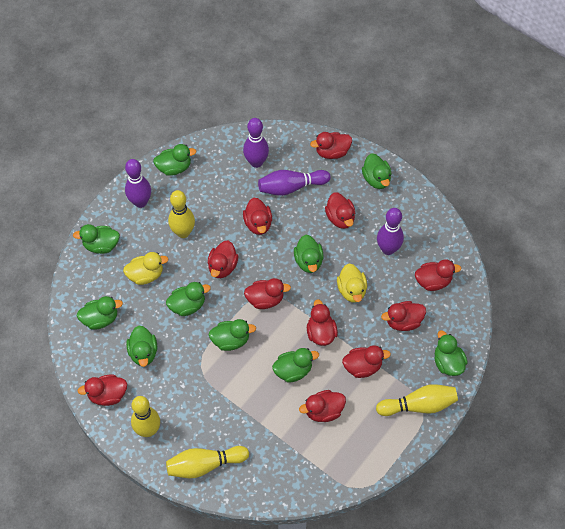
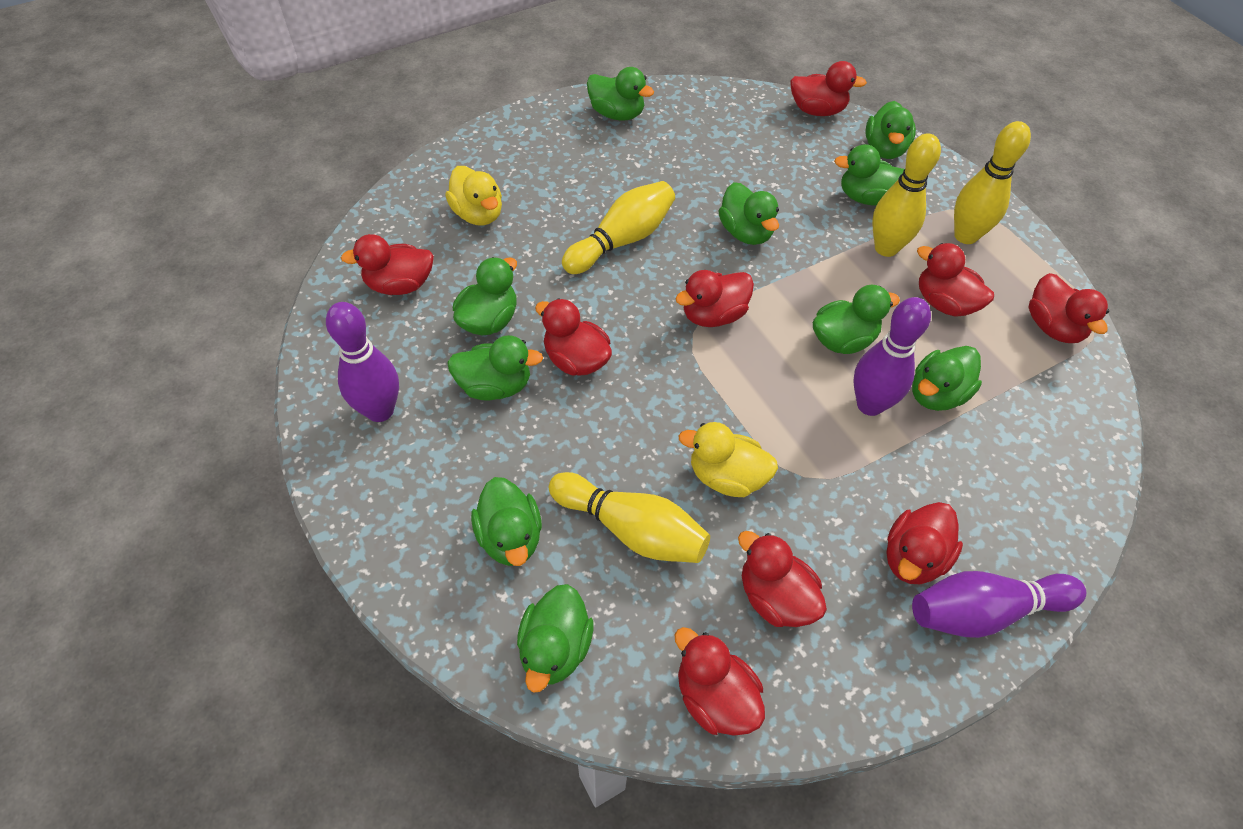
purple bowling pin: 4 -> 3
red duck: 11 -> 9

